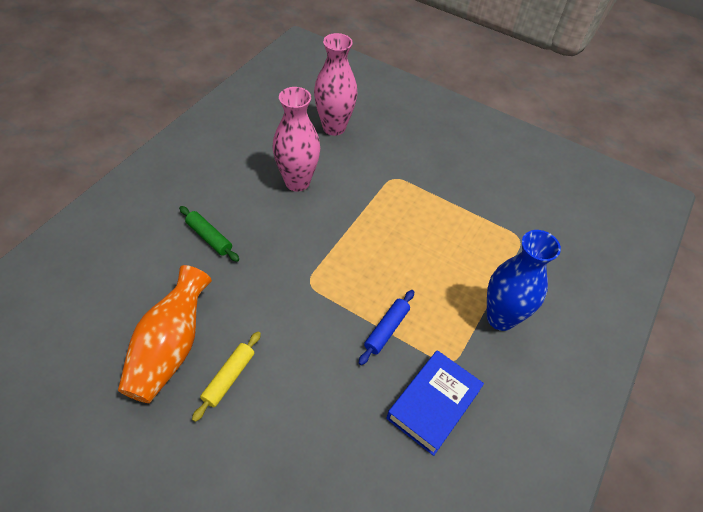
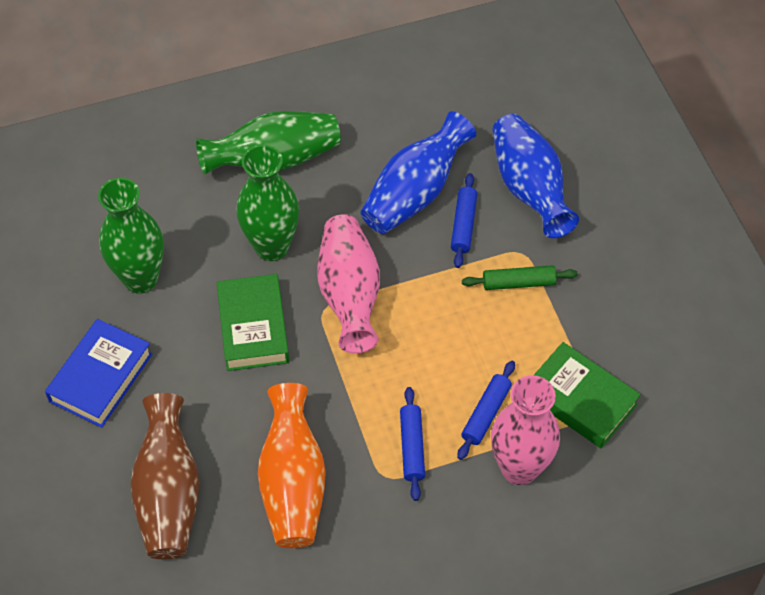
blue rolling pin: 1 -> 3
blue vase: 1 -> 2
brown vase: 0 -> 1
green book: 0 -> 2
green vase: 0 -> 3
yellow rolling pin: 1 -> 0

